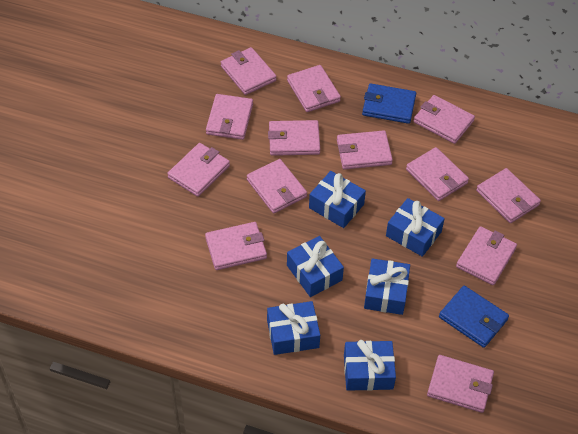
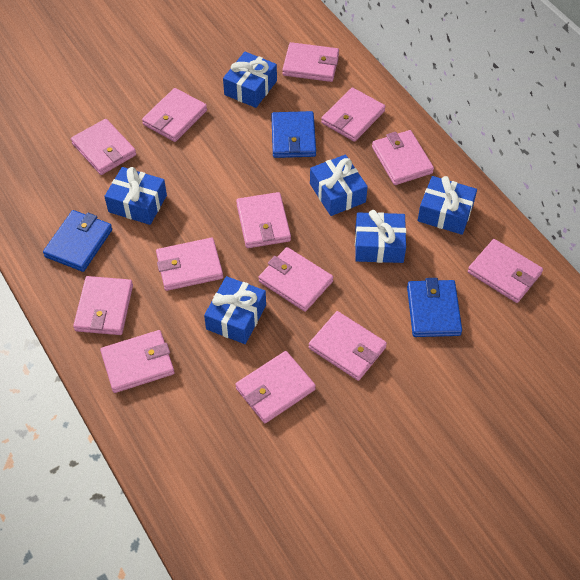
blue wallet: 2 -> 3

